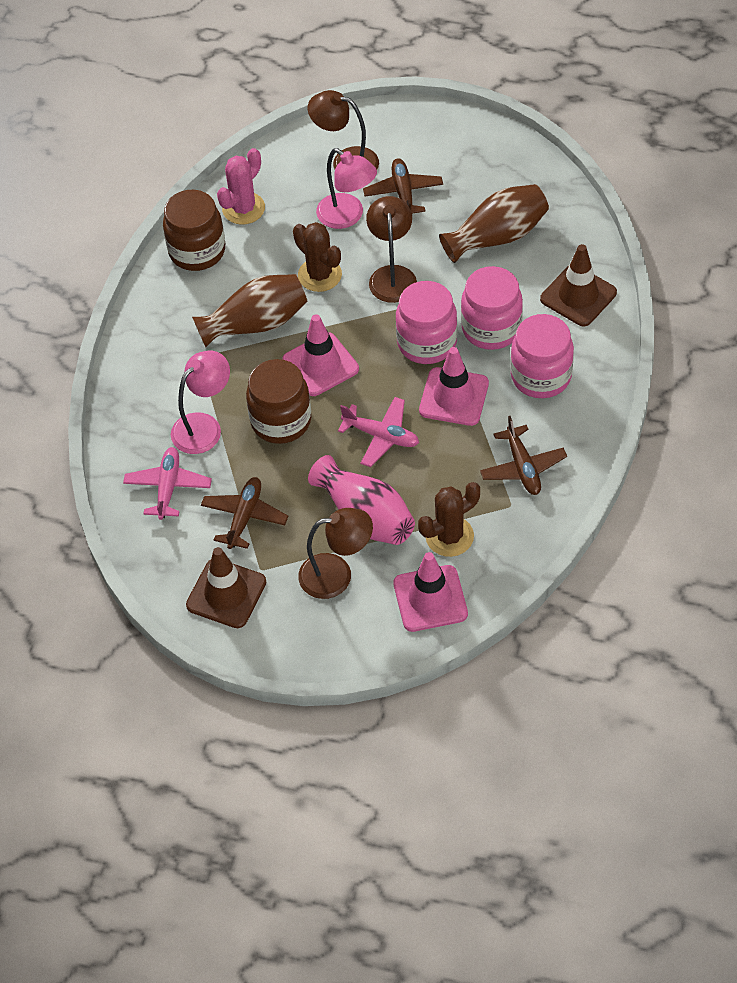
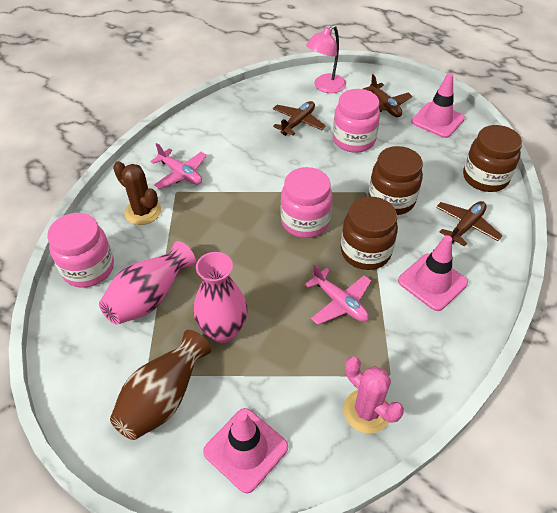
brown cactus: 2 -> 1
brown jar: 2 -> 3
brown lamp: 3 -> 0
brown traffic cone: 2 -> 0
brown vase: 2 -> 1
pink lamp: 2 -> 1
pink vase: 1 -> 2

